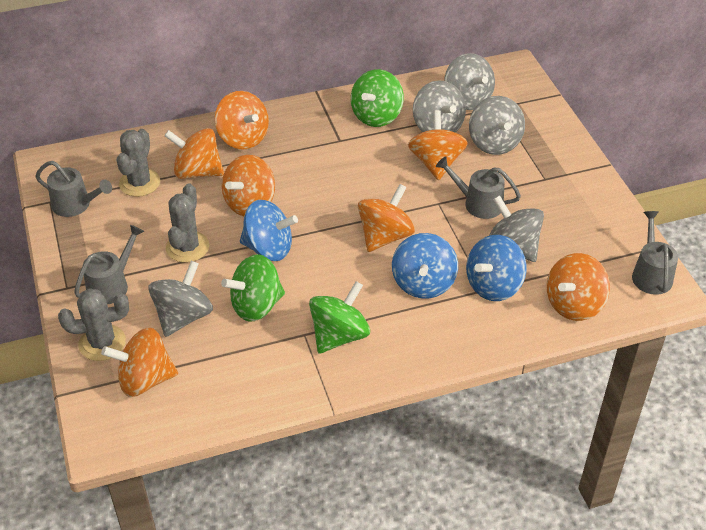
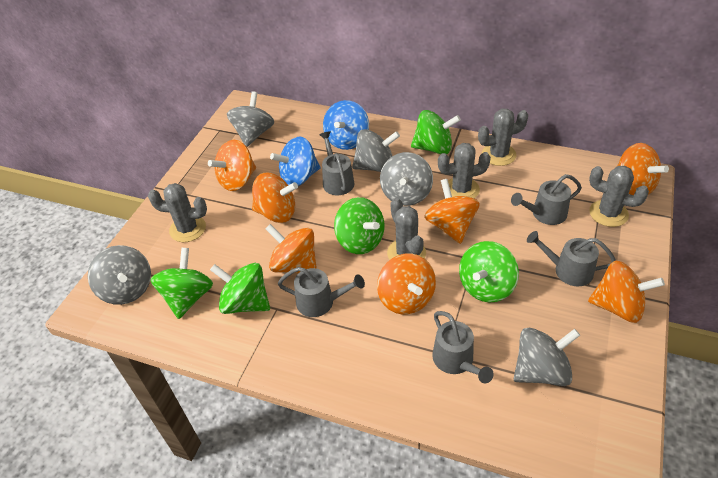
blue spinning top: 3 -> 2
green spinning top: 3 -> 5
grey cactus: 3 -> 5
grey watering can: 4 -> 5

